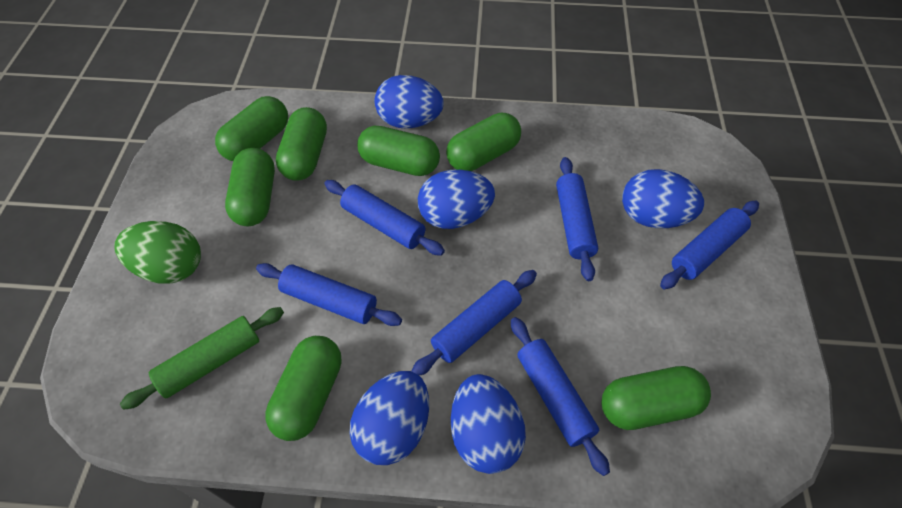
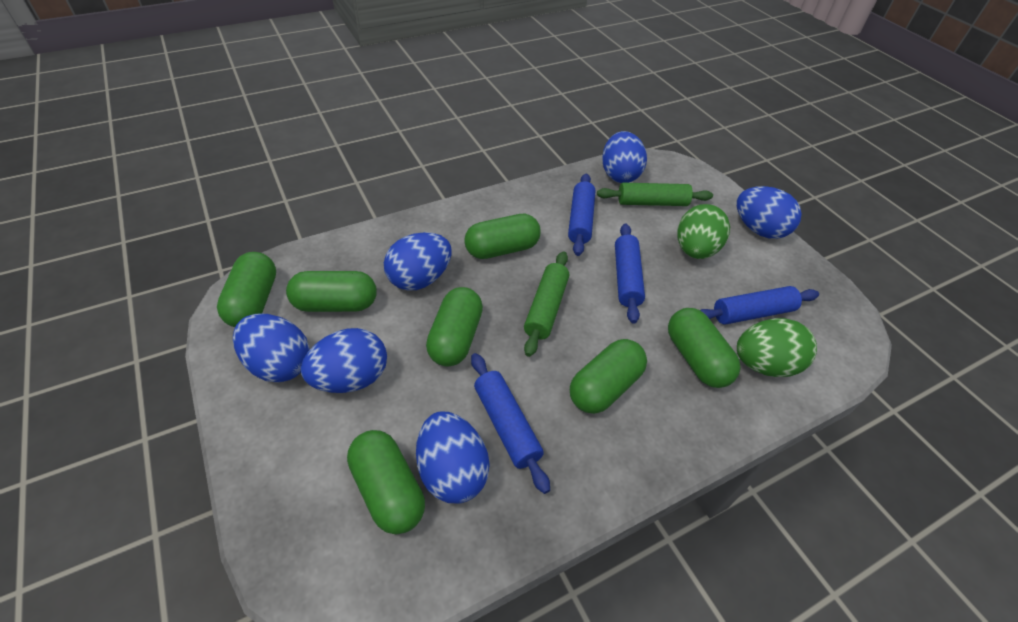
blue egg: 5 -> 6
blue rolling pin: 6 -> 4
green egg: 1 -> 2
green rolling pin: 1 -> 2

